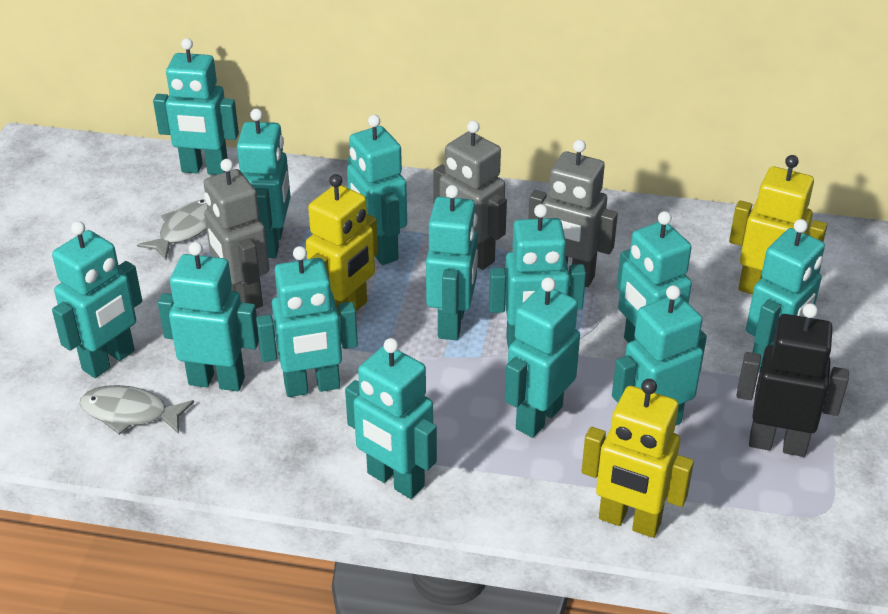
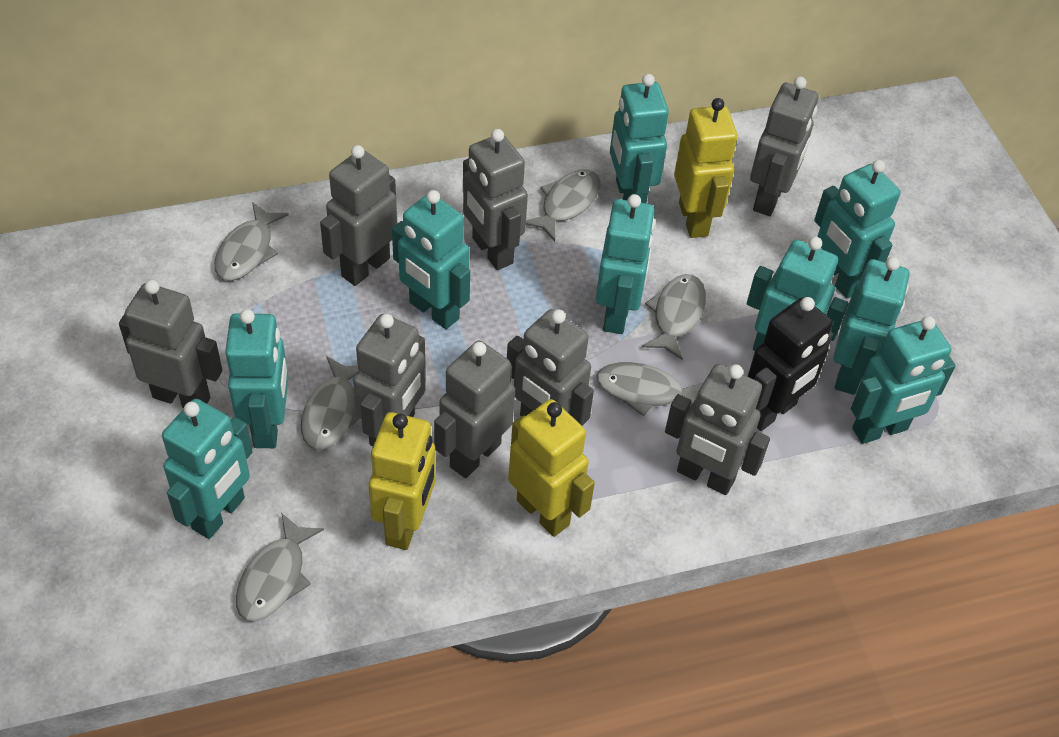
grey fish: 2 -> 6
grey robot: 3 -> 8
turquoise robot: 13 -> 9

